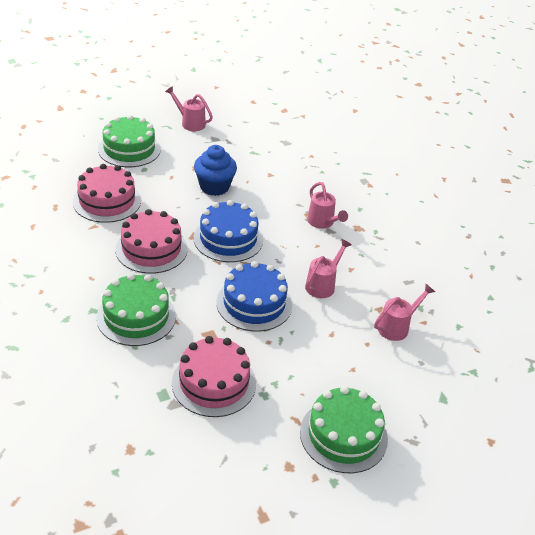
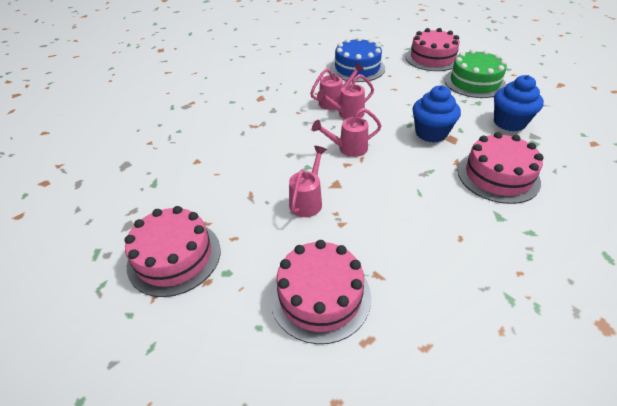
blue cake: 2 -> 1
blue cupcake: 1 -> 2
green cake: 3 -> 1
pink cake: 3 -> 4

